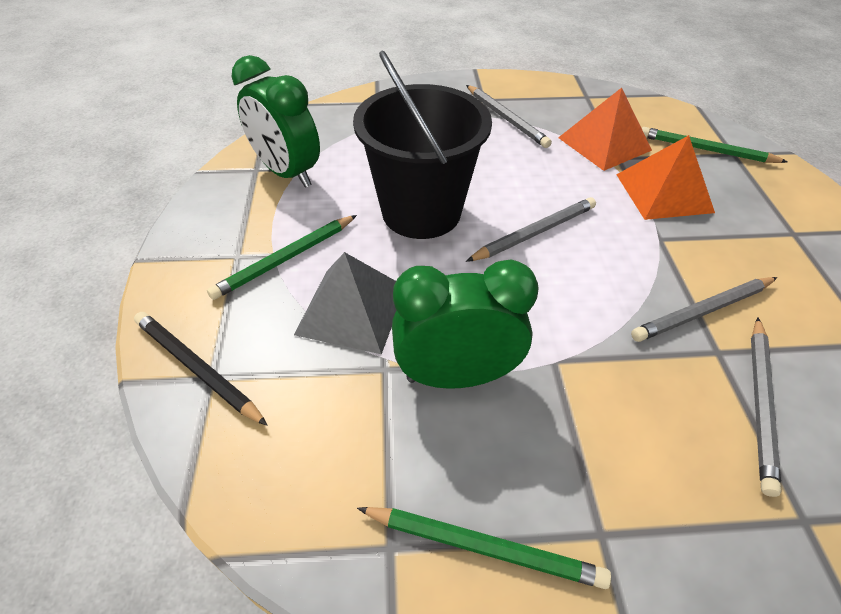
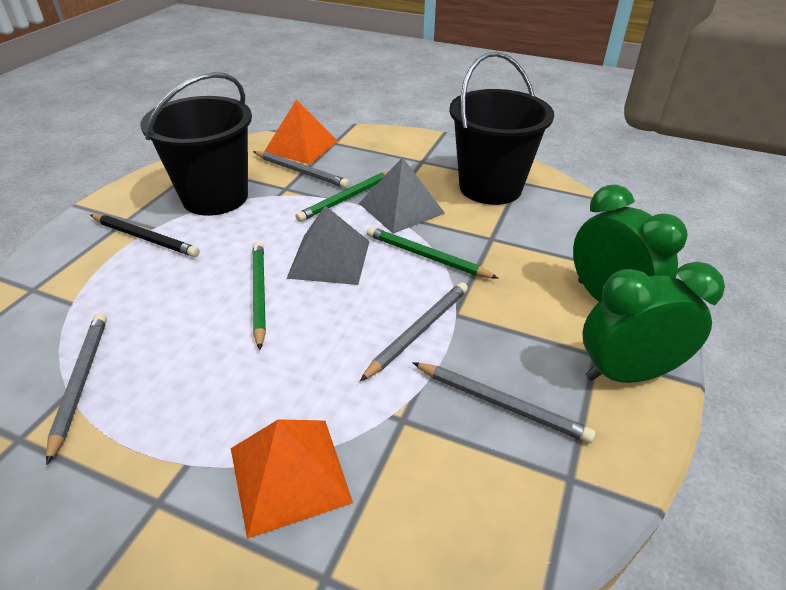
black bucket: 1 -> 2
grey pyramid: 1 -> 2

